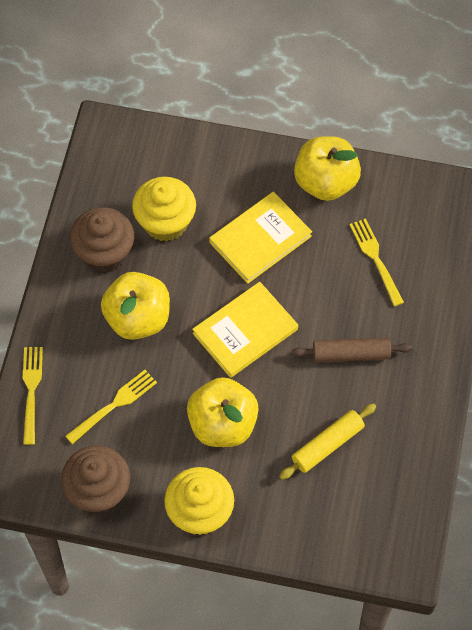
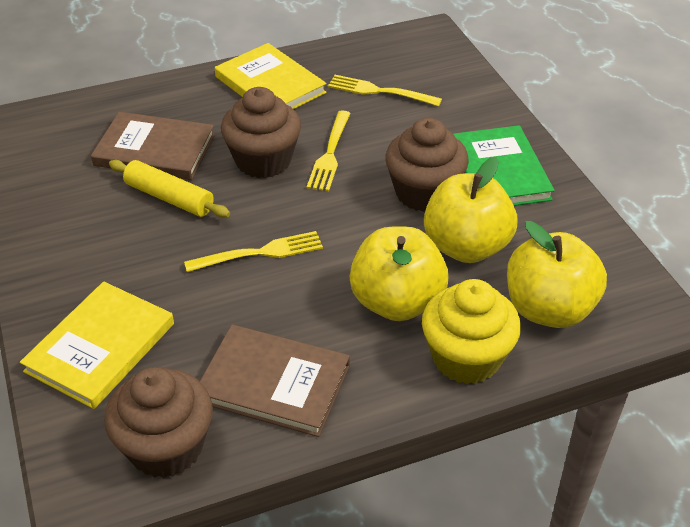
brown book: 0 -> 2
brown cupcake: 2 -> 3
brown rolling pin: 1 -> 0
green book: 0 -> 1
yellow cupcake: 2 -> 1

